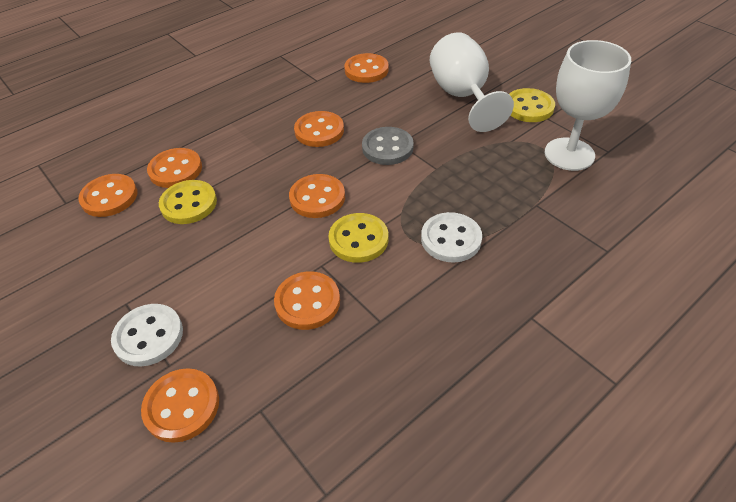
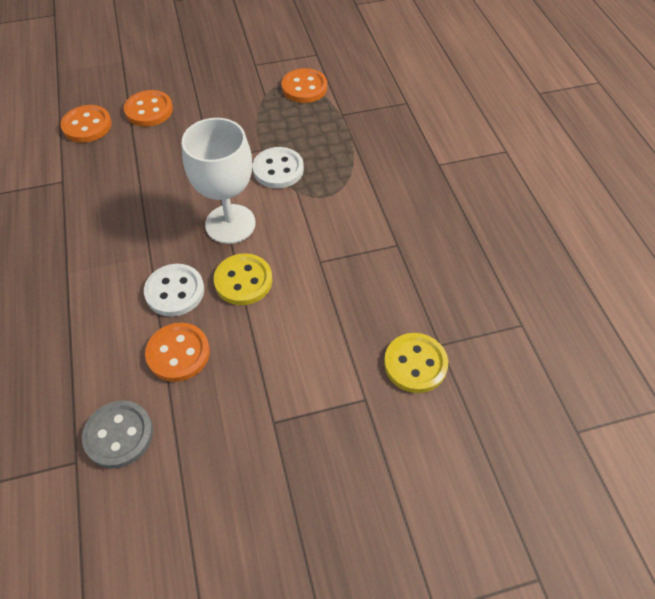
orange button: 7 -> 4
white goblet: 2 -> 1
yellow button: 3 -> 2

